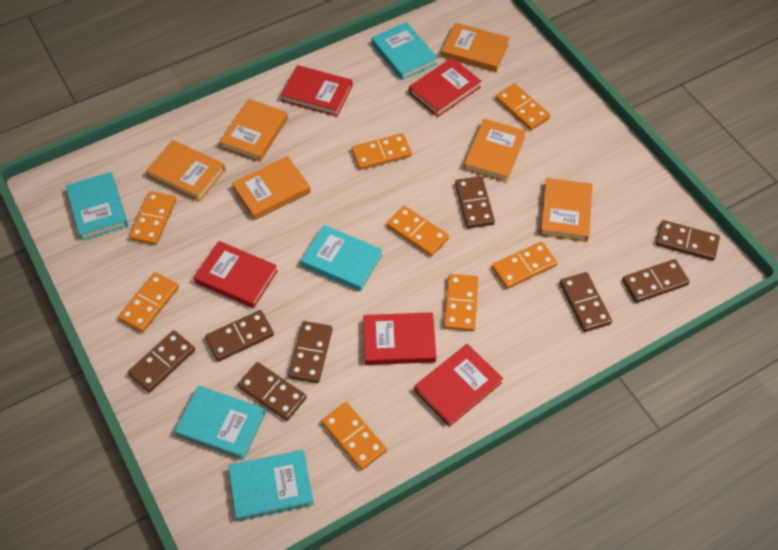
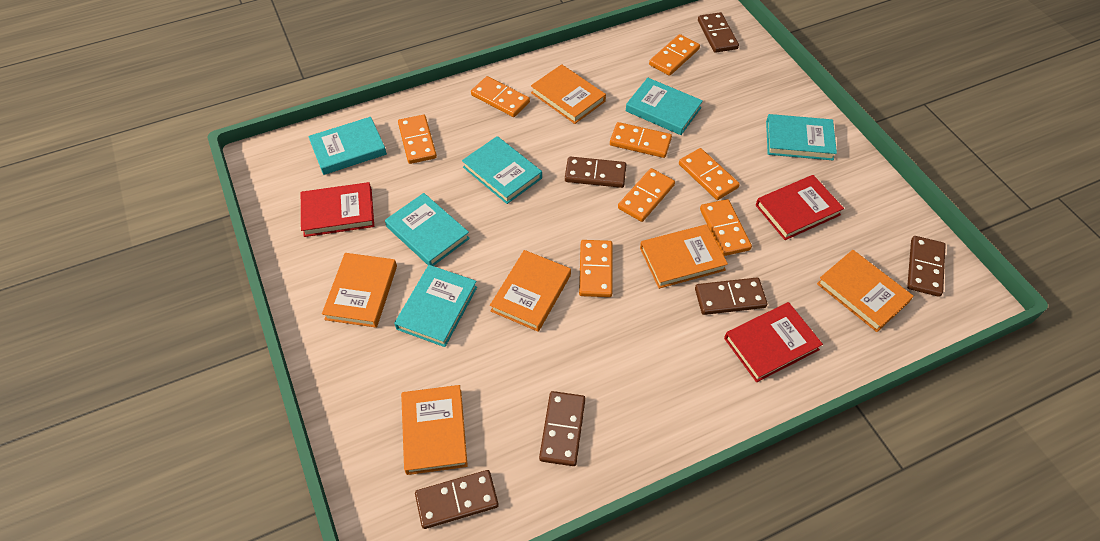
brown domino: 8 -> 6
red book: 5 -> 3
turquoise book: 5 -> 6

